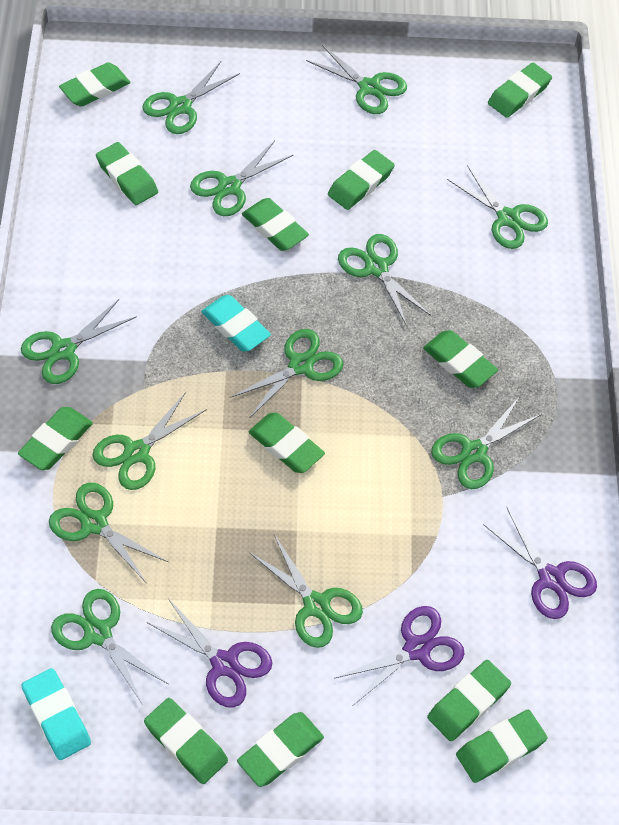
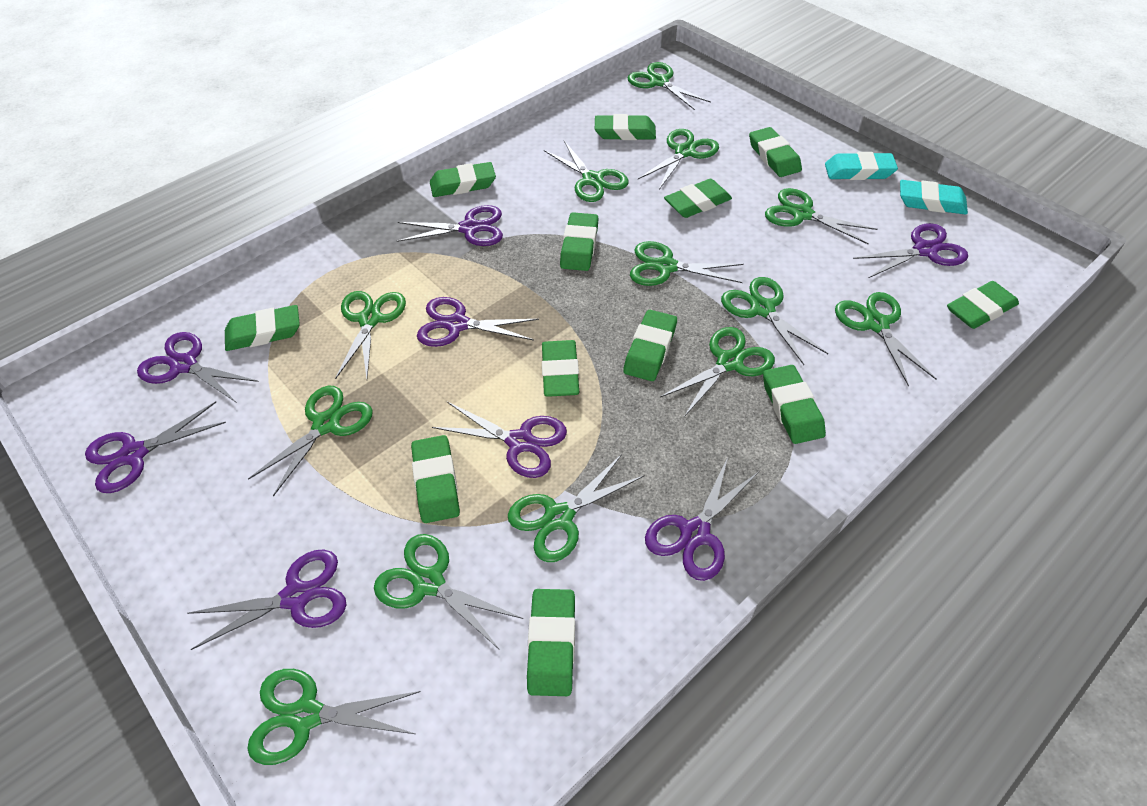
green scissors: 12 -> 13
purple scissors: 3 -> 8

